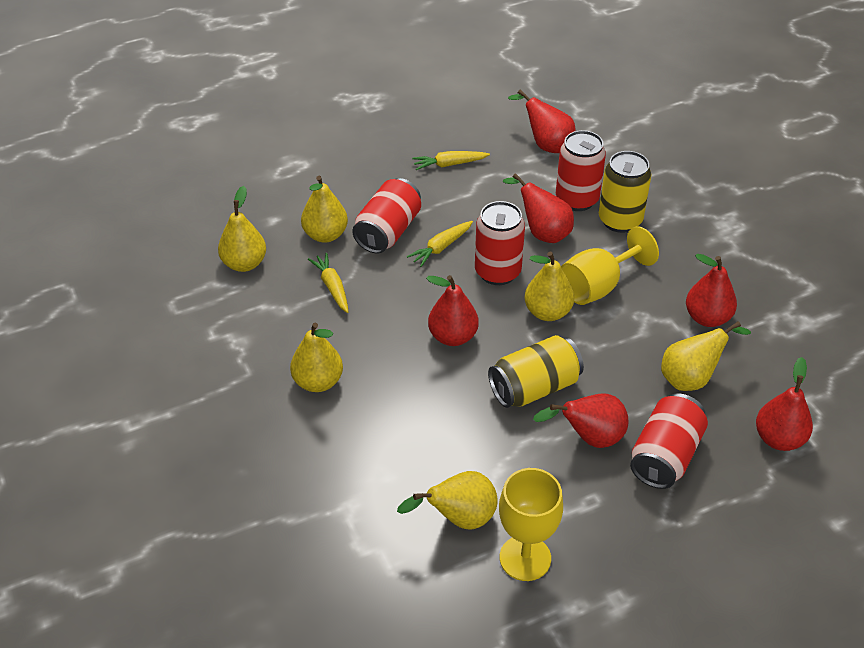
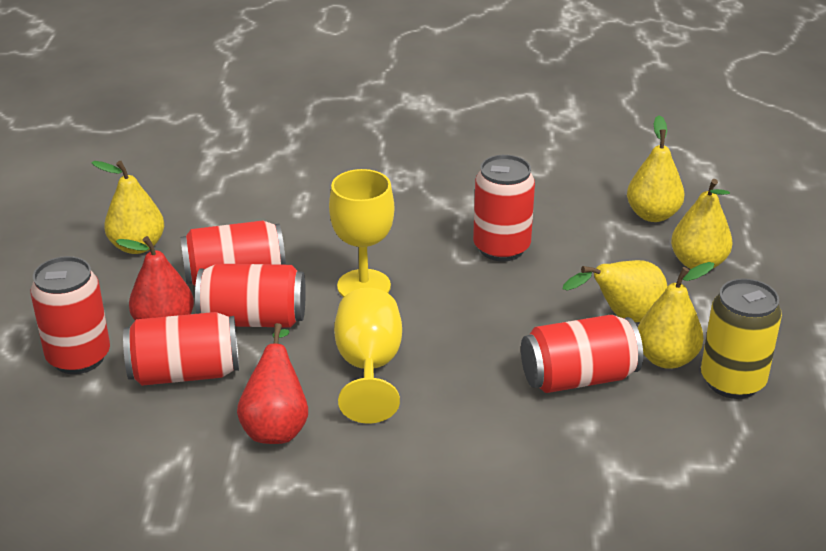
red can: 4 -> 6
red pear: 6 -> 2
yellow can: 2 -> 1
yellow carrot: 3 -> 0
yellow pear: 6 -> 5

